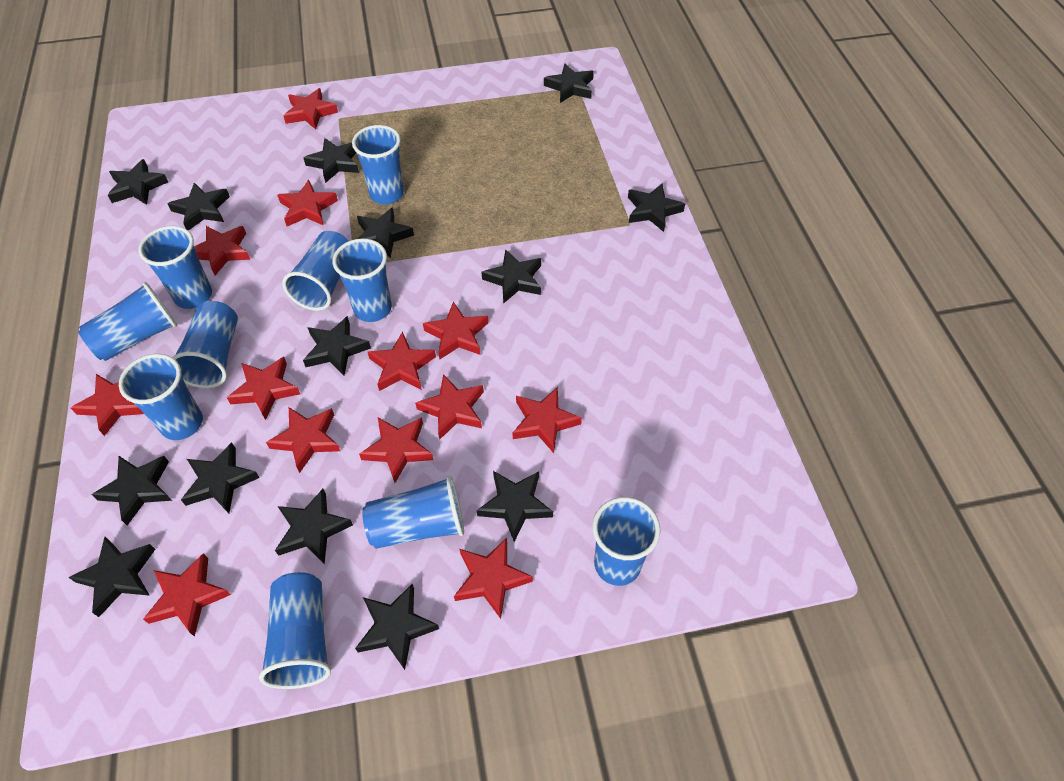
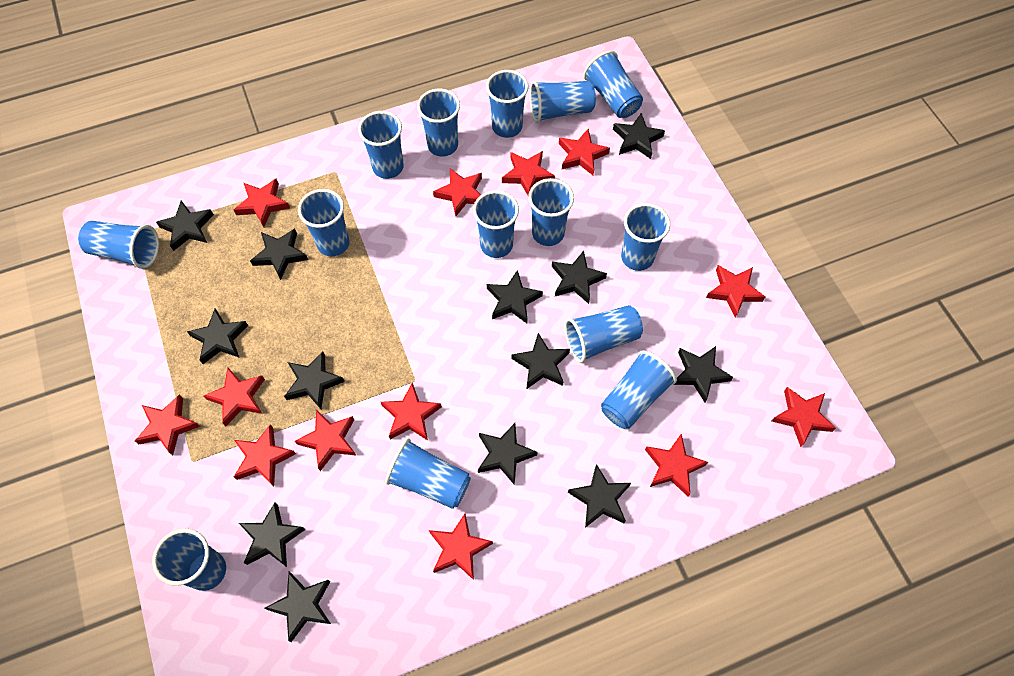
black star: 14 -> 13
blue cup: 10 -> 14

